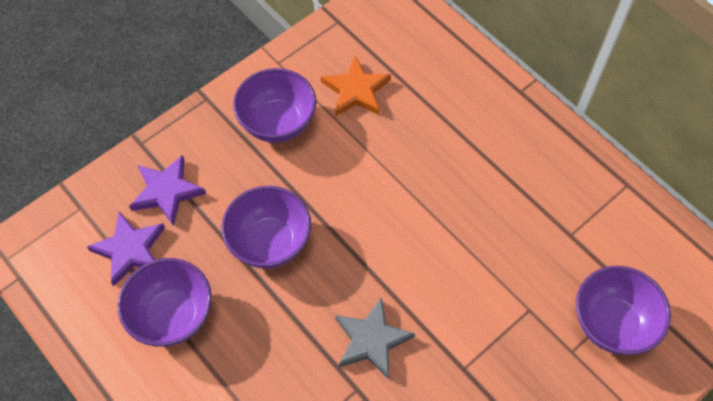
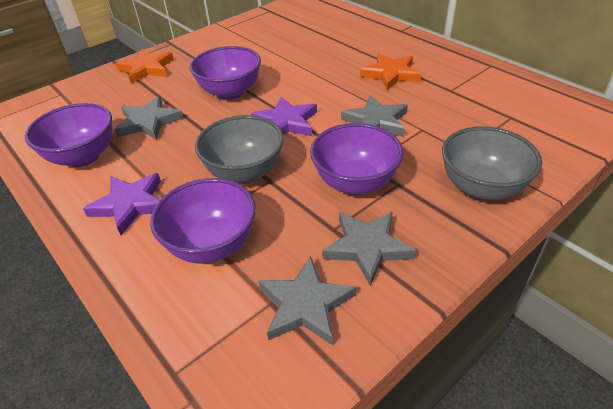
grey bowl: 0 -> 2
grey star: 1 -> 4
orange star: 1 -> 2

